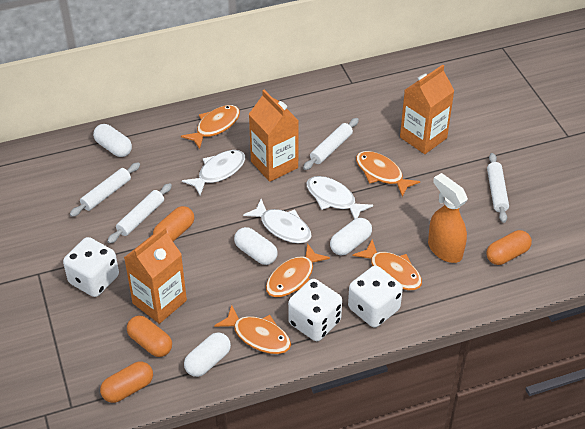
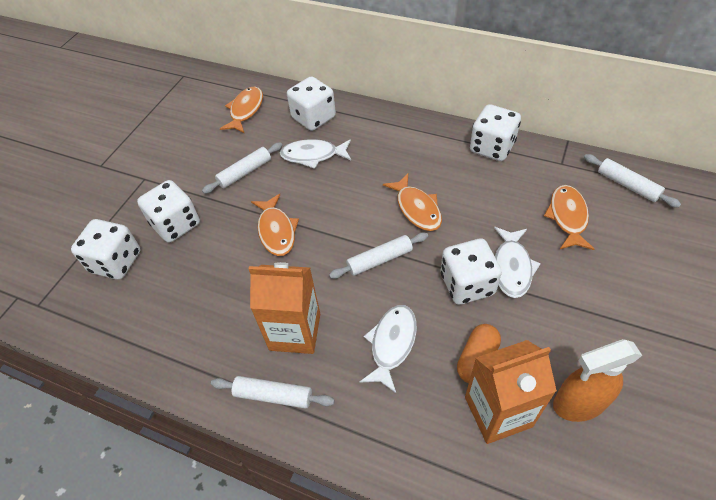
orange capsule: 4 -> 1
orange carton: 3 -> 2
orange fish: 5 -> 4
white capsule: 4 -> 0
white dice: 3 -> 5

